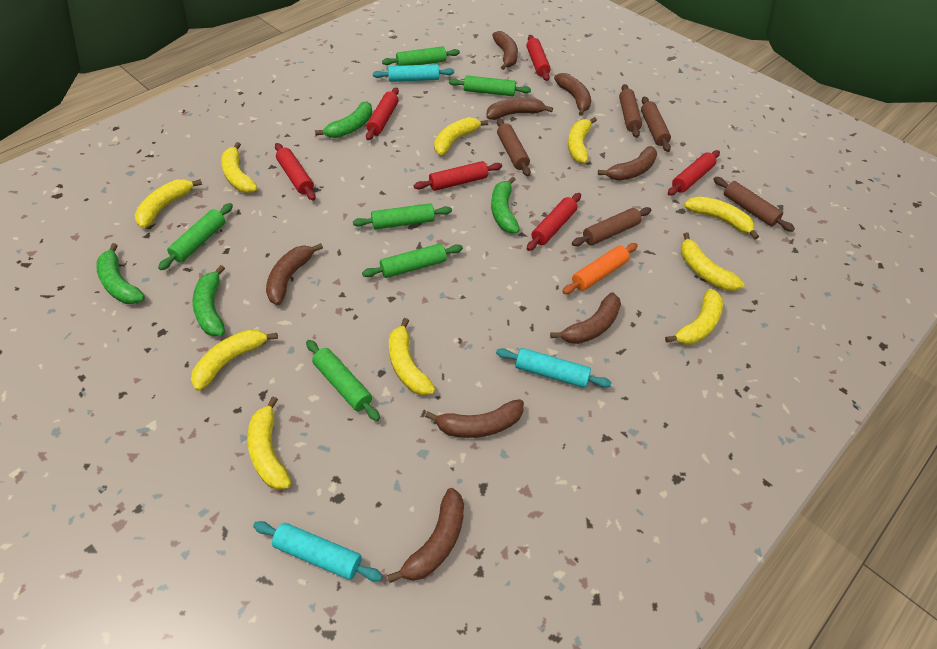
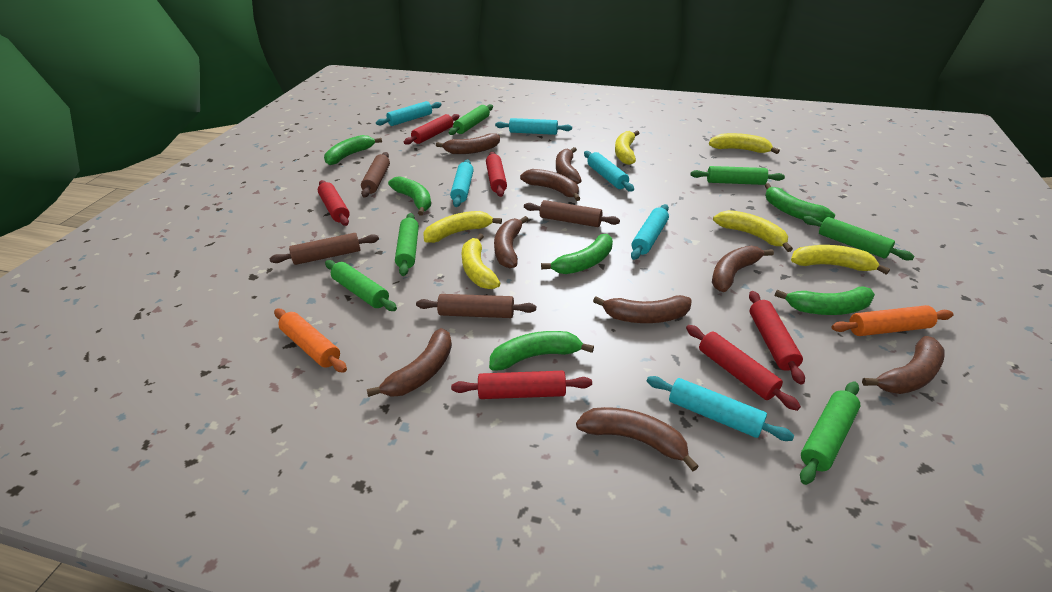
brown banana: 8 -> 9
brown rolling pin: 5 -> 4
green banana: 4 -> 6
orange rolling pin: 1 -> 2
turquoise rolling pin: 3 -> 6
yellow banana: 10 -> 6

